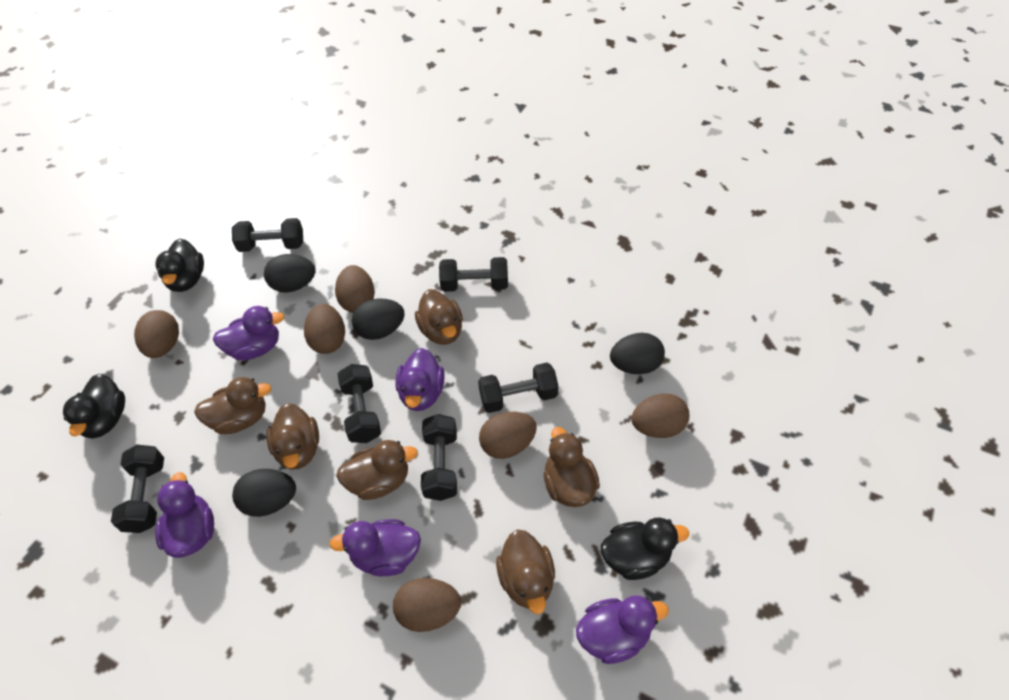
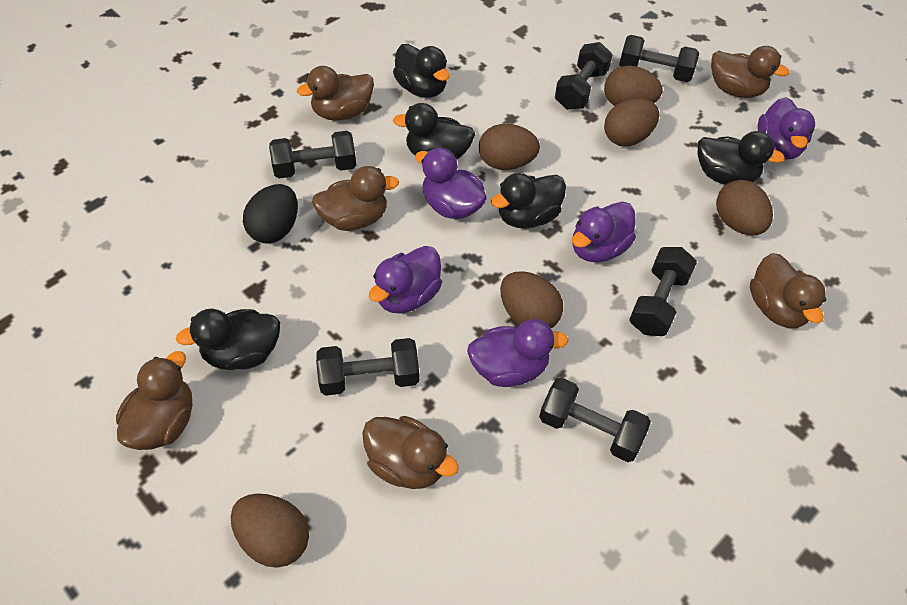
black duck: 3 -> 5
black egg: 4 -> 1

